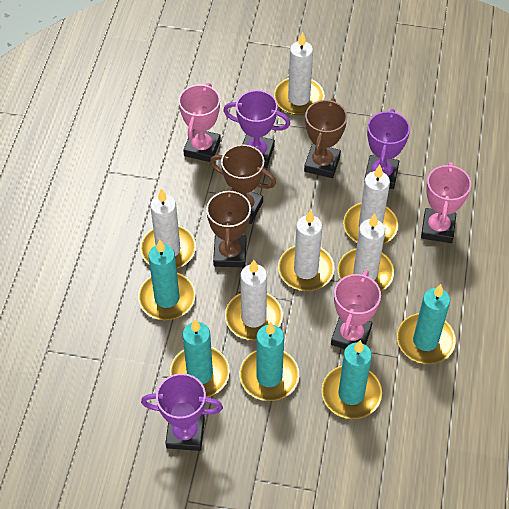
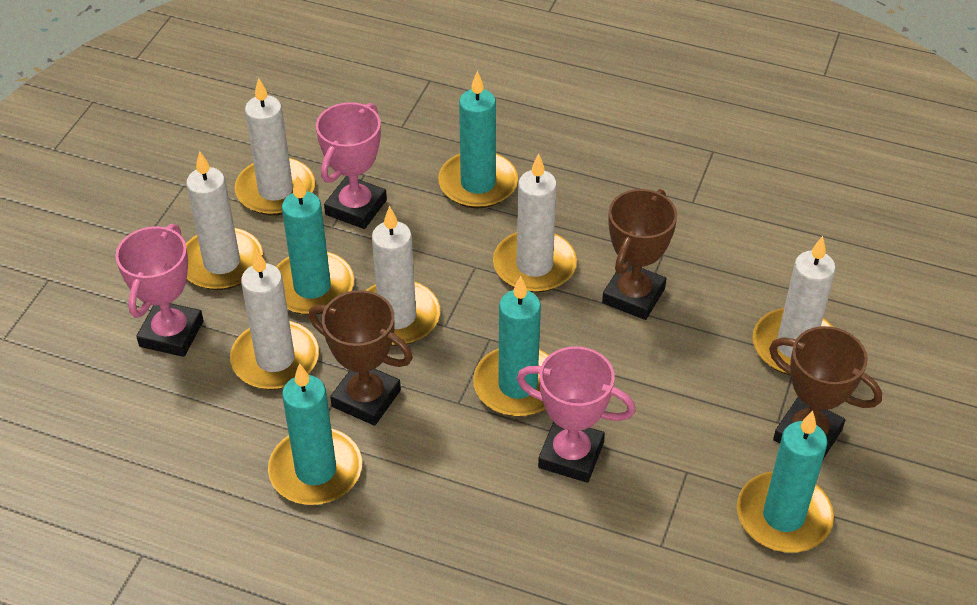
purple trophy: 3 -> 0

